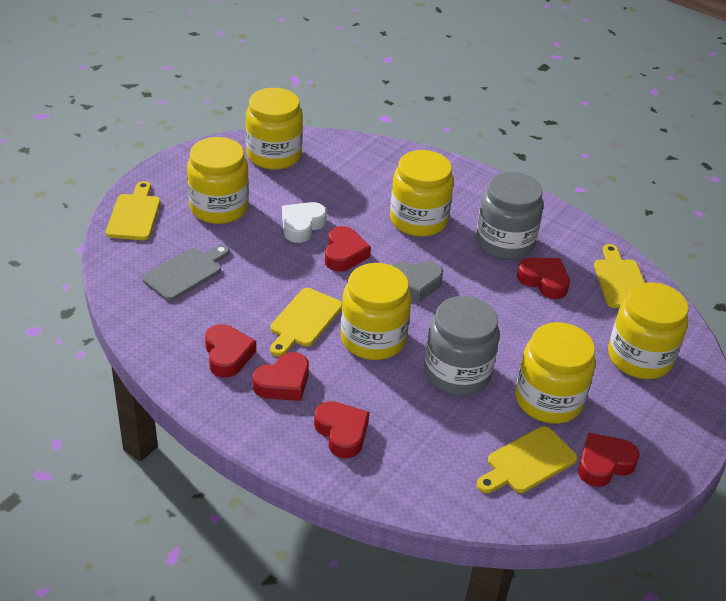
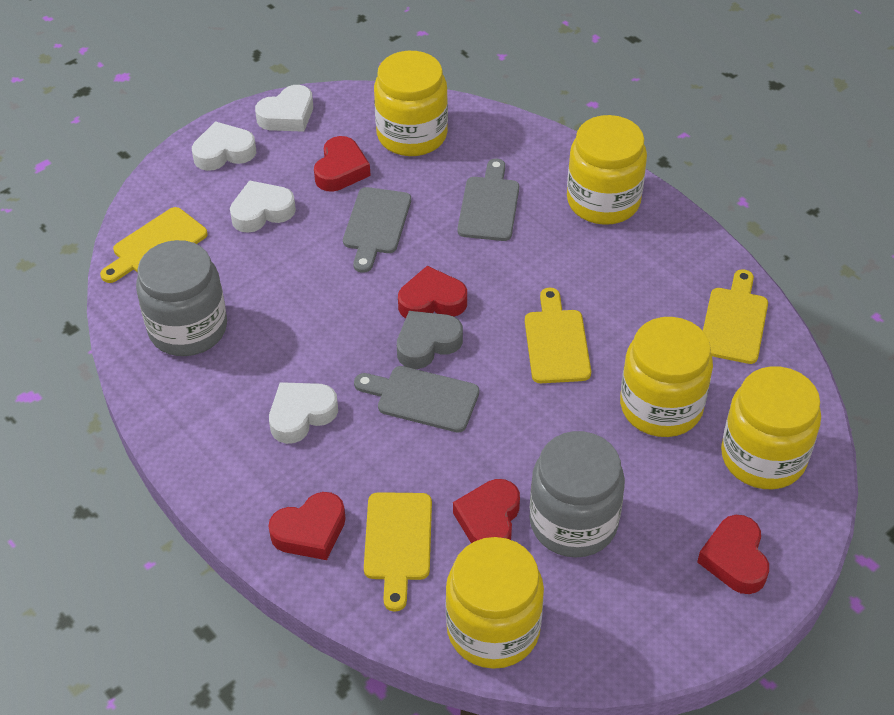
grey cutting board: 1 -> 3
red heart: 6 -> 5
white heart: 1 -> 4
yellow jar: 6 -> 5

